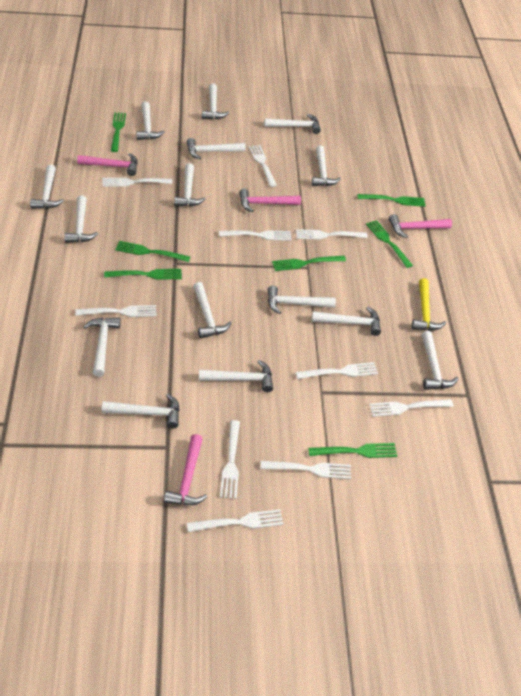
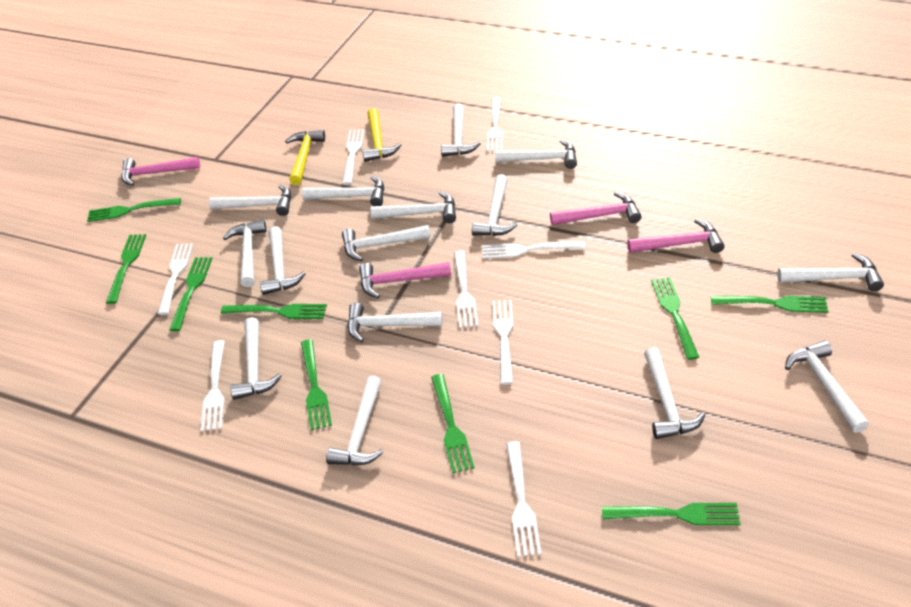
green fork: 7 -> 9
white fork: 10 -> 8
yellow hammer: 1 -> 2

